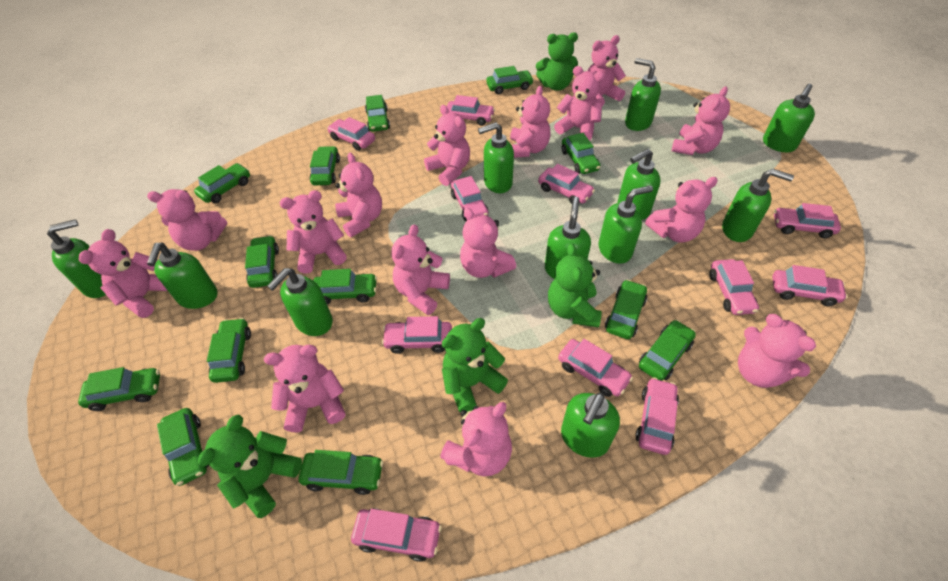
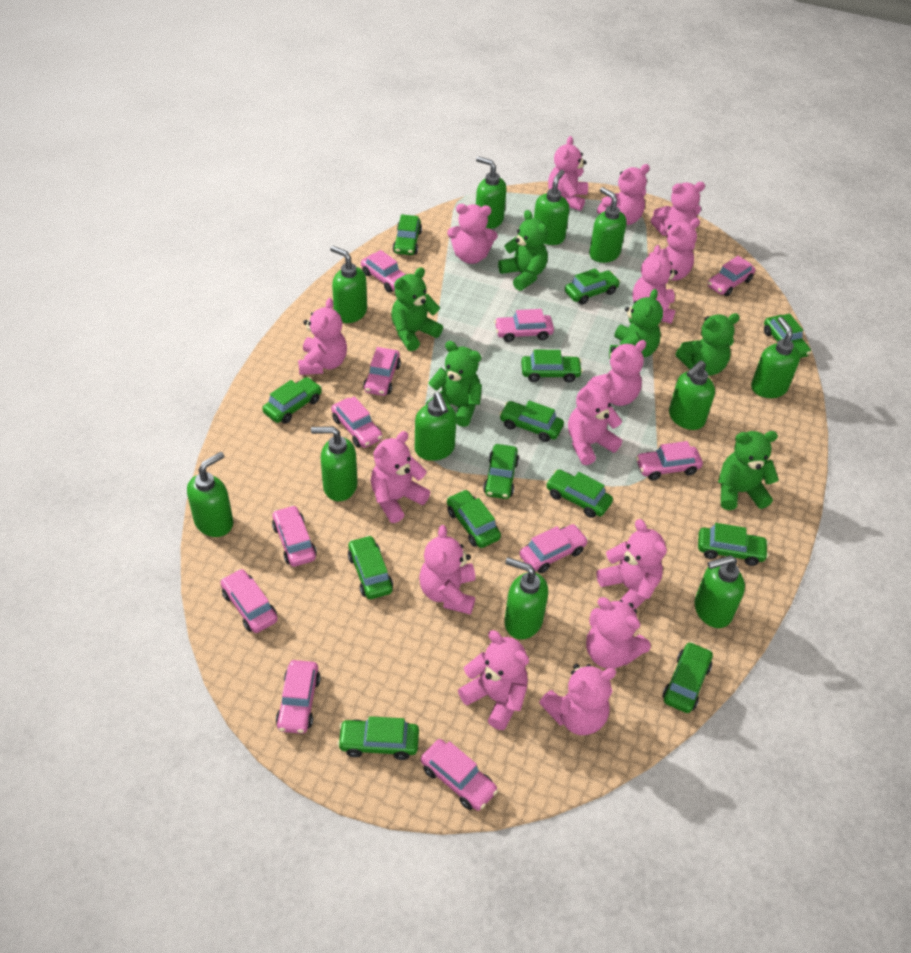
green teddy bear: 4 -> 6

